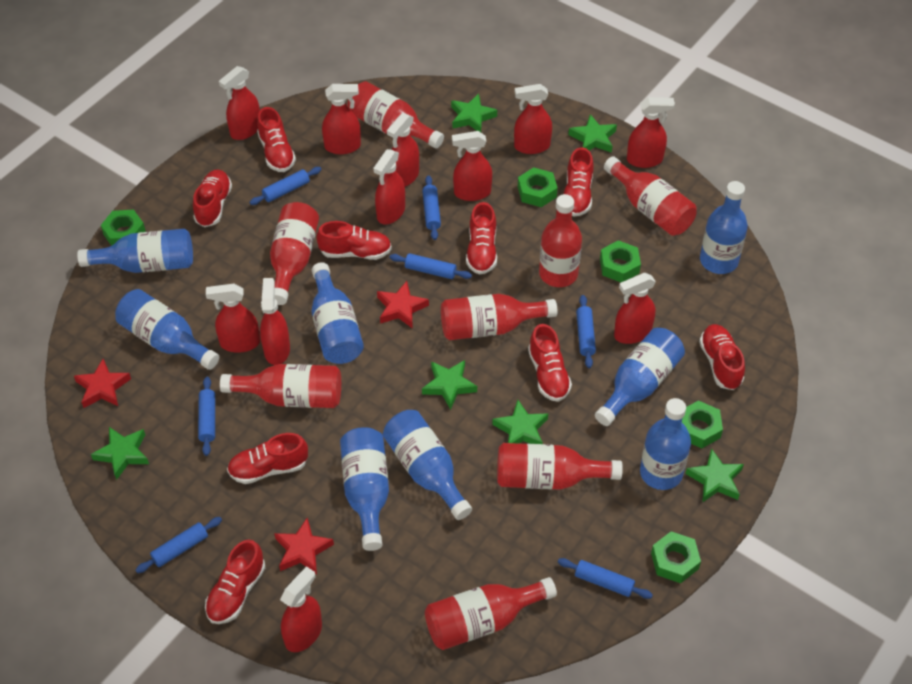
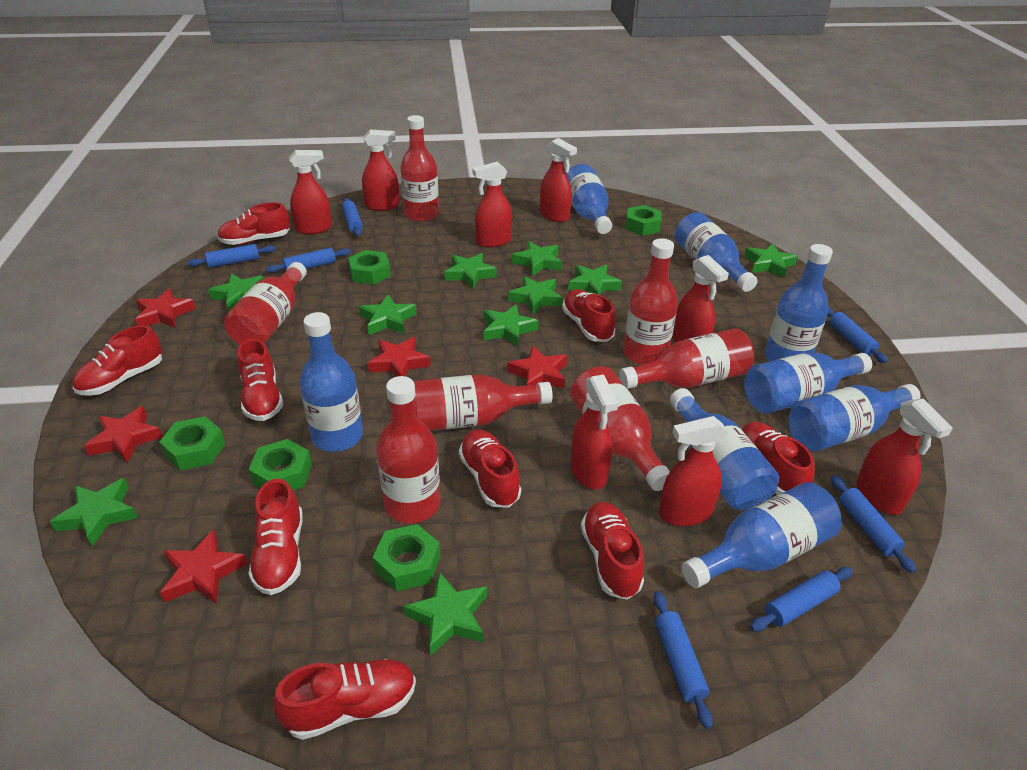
green star: 6 -> 10
red bottle: 8 -> 7
red spray bottle: 11 -> 8
red star: 3 -> 5

